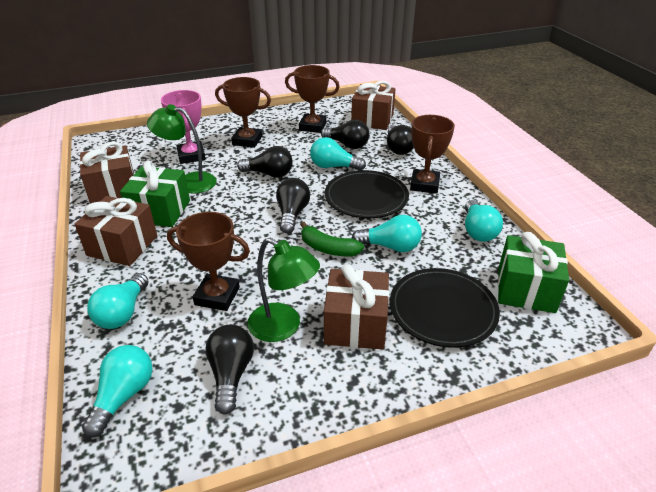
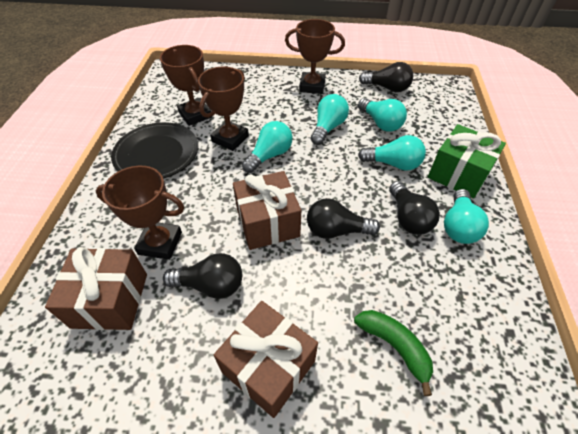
black light bulb: 5 -> 4
black plate: 2 -> 1
brown gift: 4 -> 3
green gift: 2 -> 1
green lamp: 2 -> 0
pink trophy: 1 -> 0

